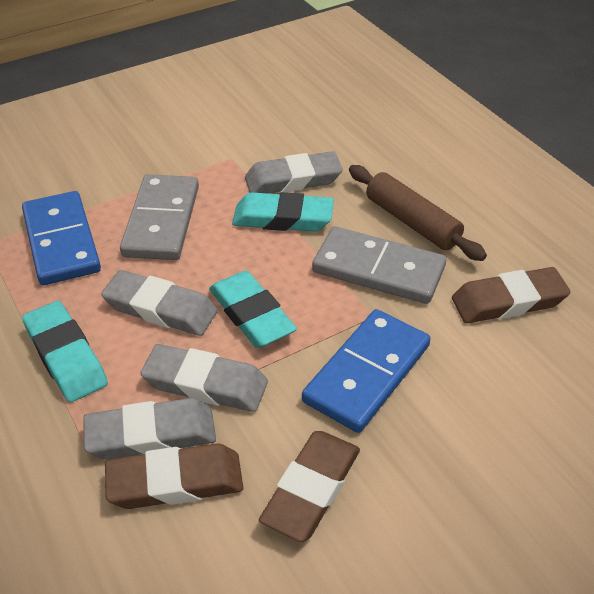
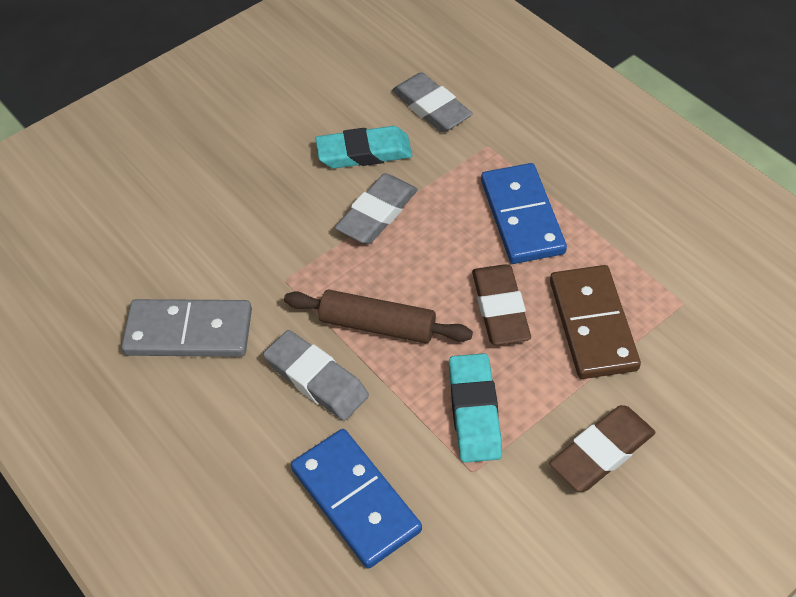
brown domino: 0 -> 1
brown eraser: 3 -> 2
grey domino: 2 -> 1
grey eraser: 4 -> 3
turquoise eraser: 3 -> 2

